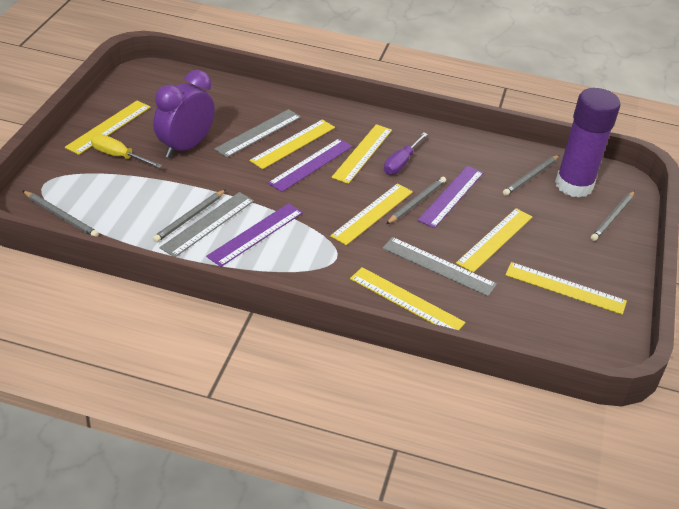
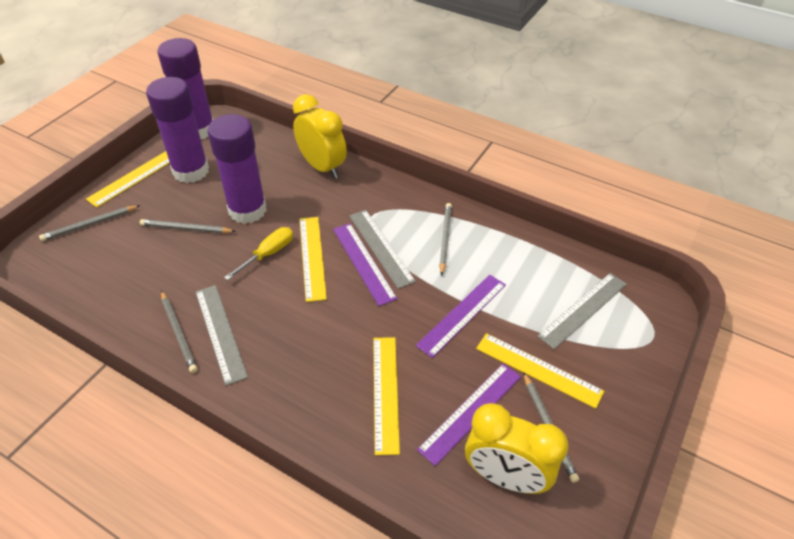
purple clock: 1 -> 0
purple glue stick: 1 -> 3
purple screwdriver: 1 -> 0
yellow clock: 0 -> 2
yellow ruler: 7 -> 4

